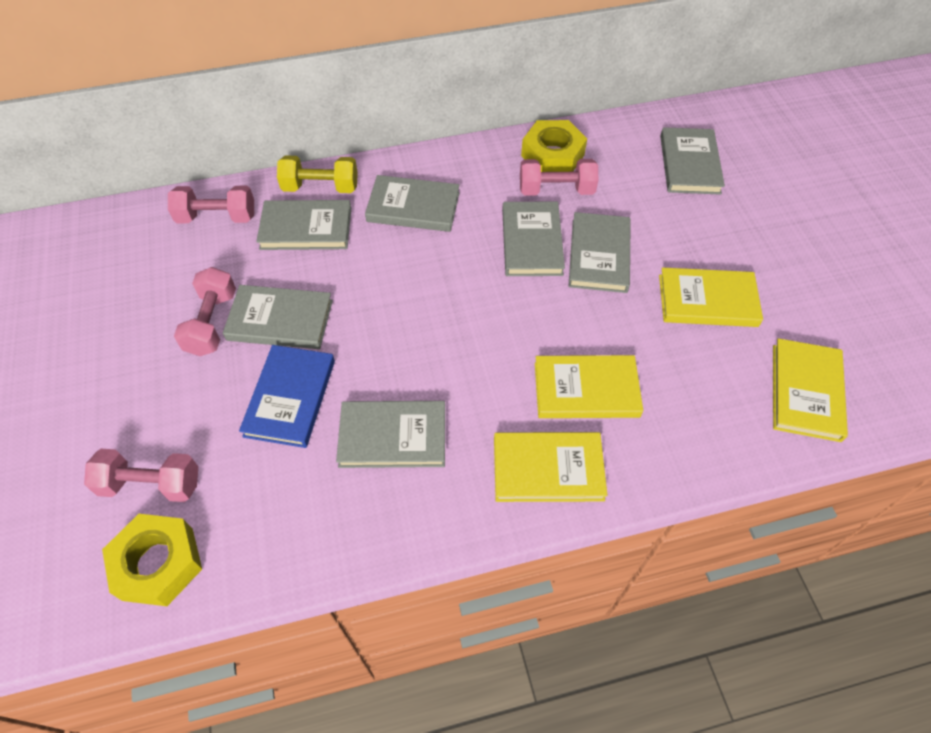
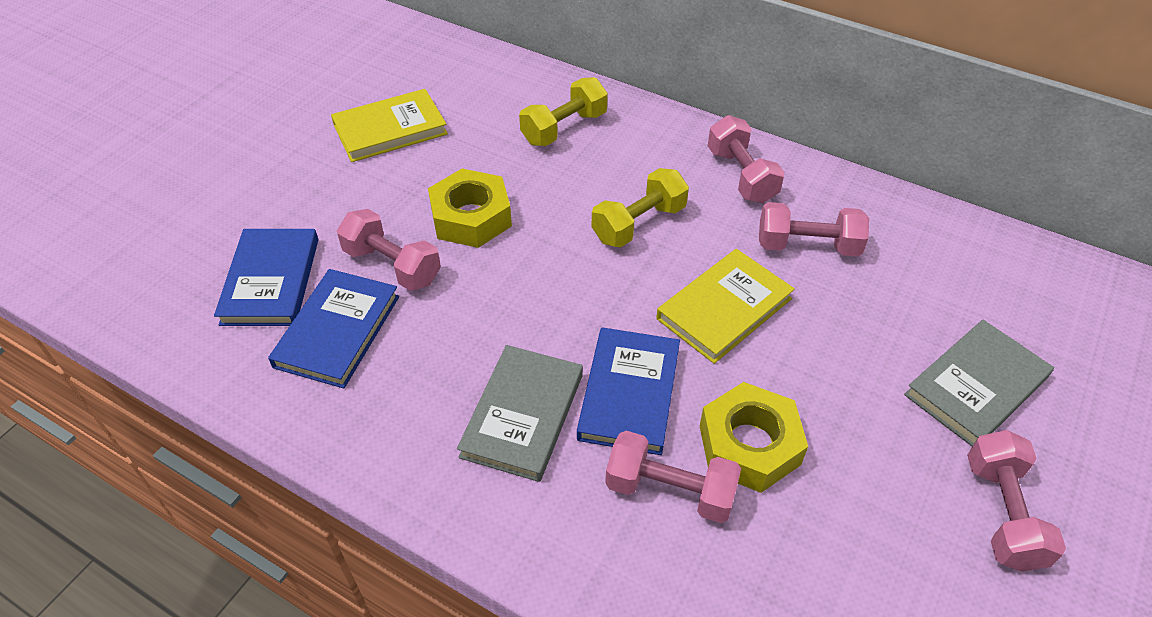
blue book: 1 -> 3
grey book: 7 -> 2
pink dumbbell: 4 -> 5
yellow book: 4 -> 2
yellow dumbbell: 1 -> 2

